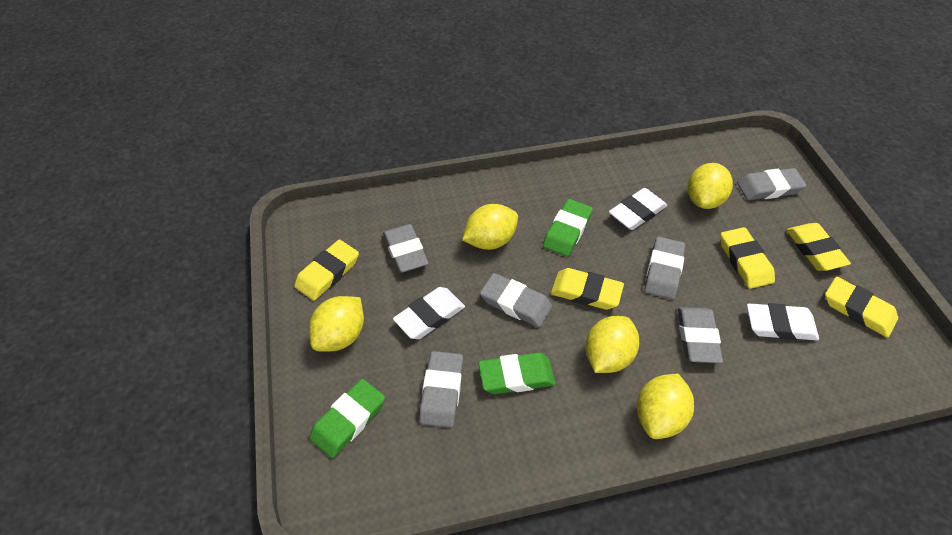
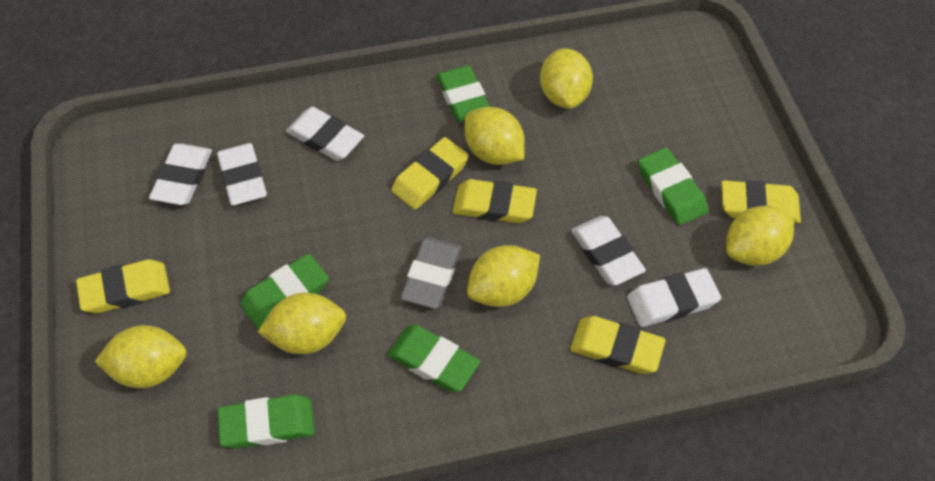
green eraser: 3 -> 5
grey eraser: 6 -> 1
white eraser: 3 -> 5
yellow lemon: 5 -> 6

